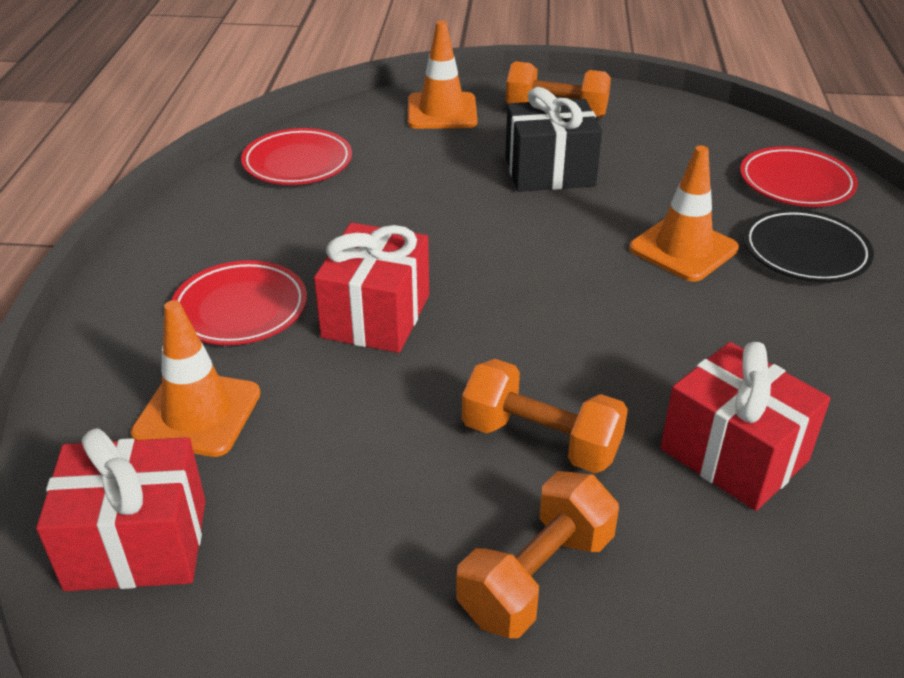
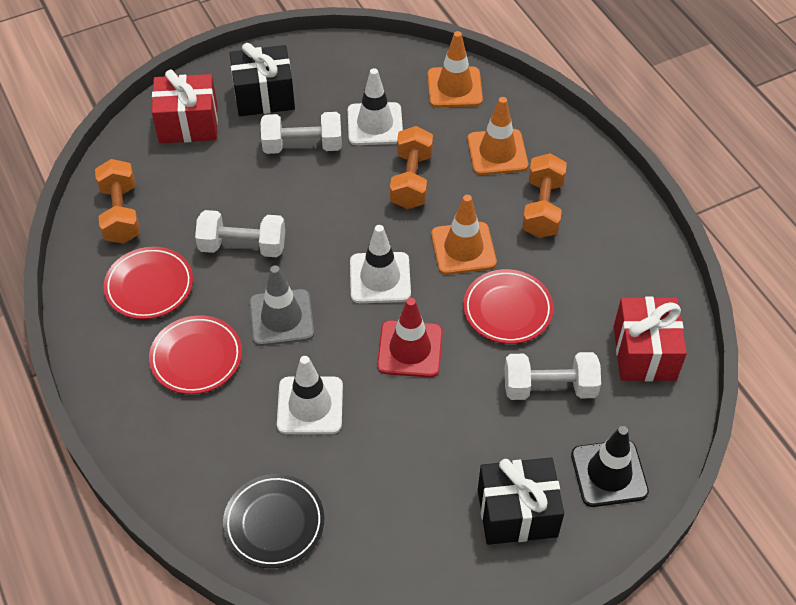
black gift: 1 -> 2
black traffic cone: 0 -> 1
grey traffic cone: 0 -> 1
red gift: 3 -> 2
red traffic cone: 0 -> 1
white dumbbell: 0 -> 3
white traffic cone: 0 -> 3

